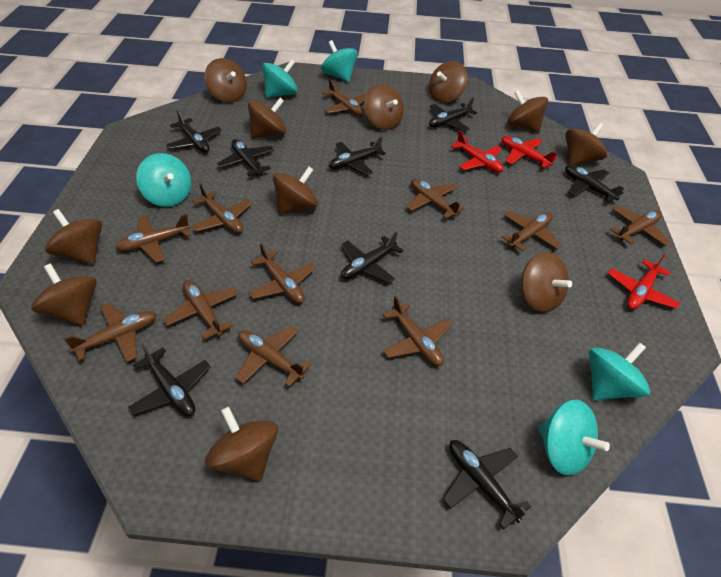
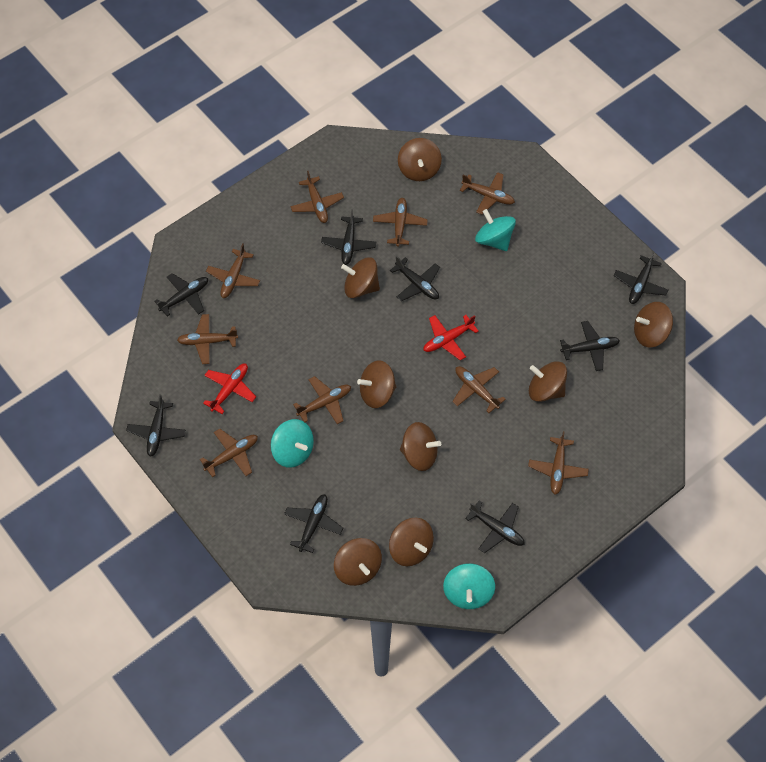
brown plane: 11 -> 9
brown spinning top: 11 -> 8
red plane: 3 -> 2
turquoise spinning top: 5 -> 3

